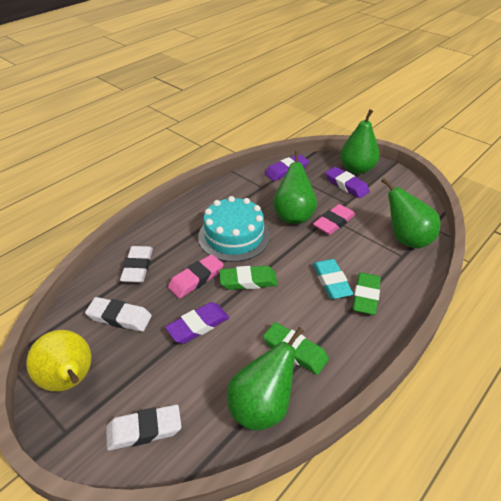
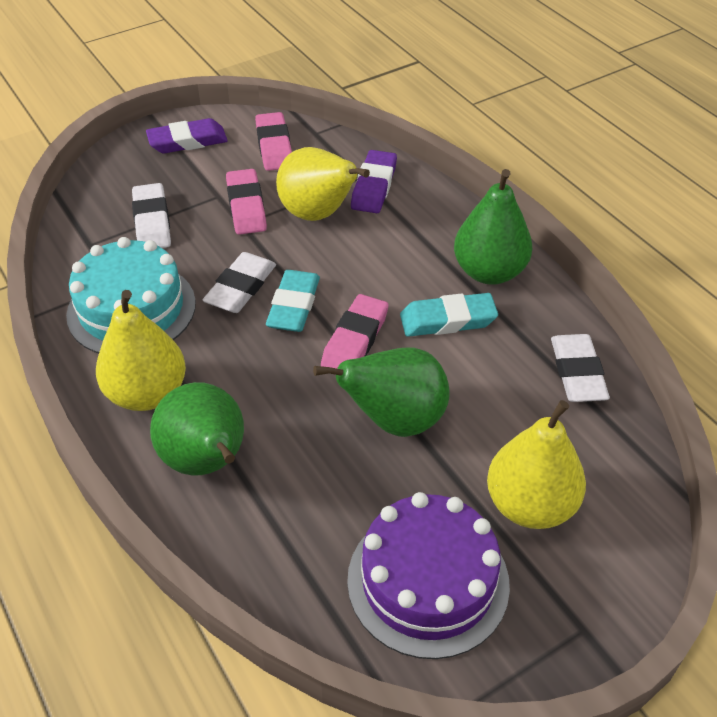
green eraser: 3 -> 0
green pear: 4 -> 3
pink eraser: 2 -> 3
purple cake: 0 -> 1
purple eraser: 3 -> 2
turquoise eraser: 1 -> 2
yellow pear: 1 -> 3

